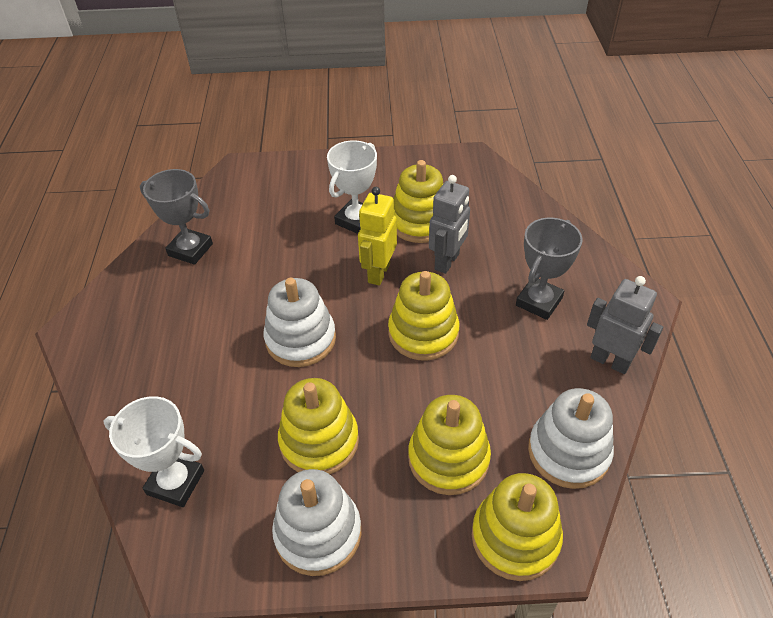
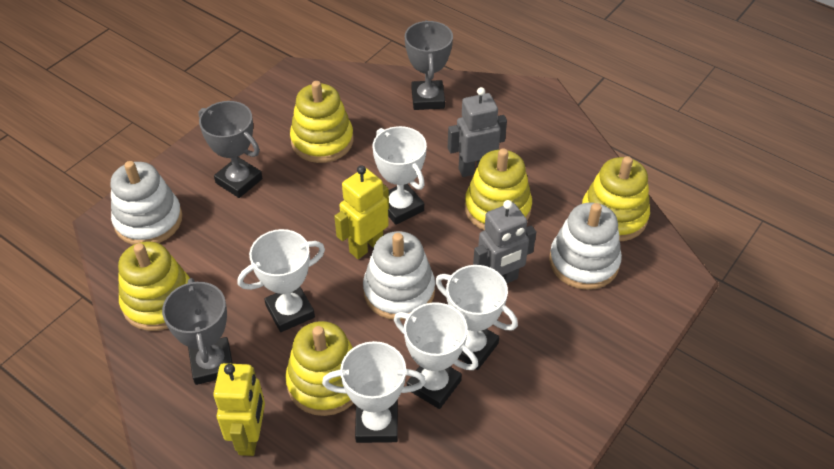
grey trophy: 2 -> 3
white trophy: 2 -> 5
yellow robot: 1 -> 2

